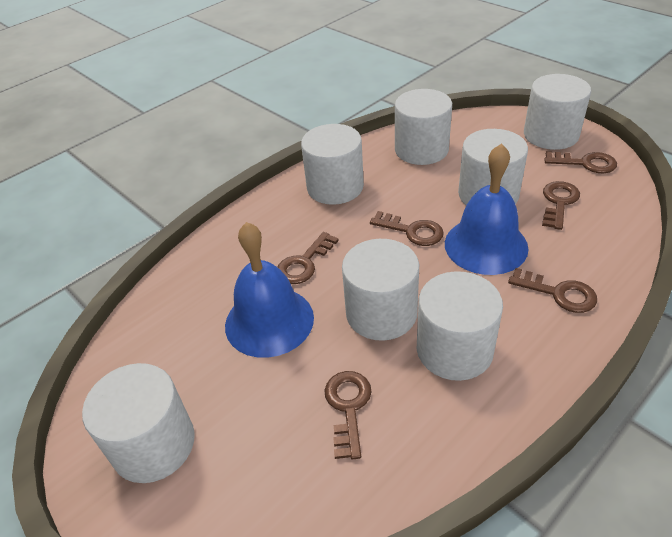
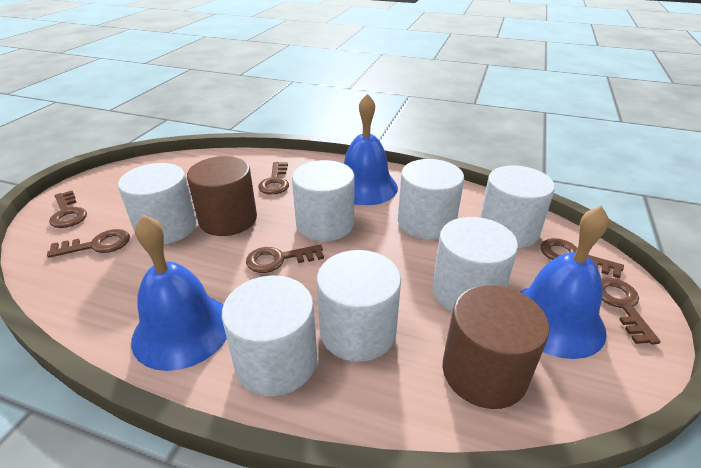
blue bell: 2 -> 3
brown cylinder: 0 -> 2

